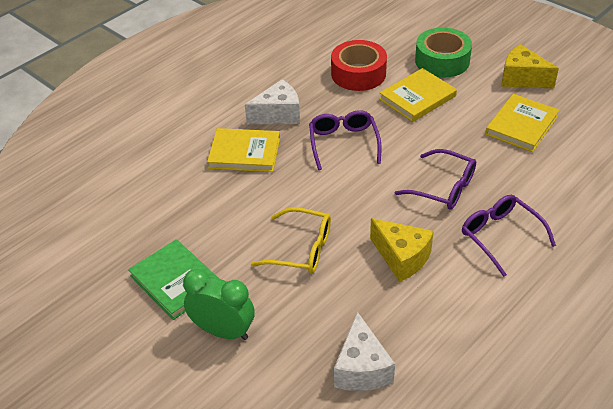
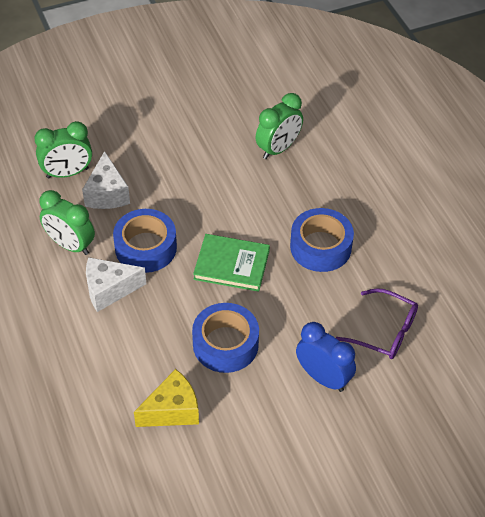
blue clock: 0 -> 1
blue tape: 0 -> 3
green clock: 1 -> 3
green tape: 1 -> 0
purple glasses: 3 -> 1
red tape: 1 -> 0
yellow book: 3 -> 0
yellow cheese: 2 -> 1
yellow glasses: 1 -> 0

